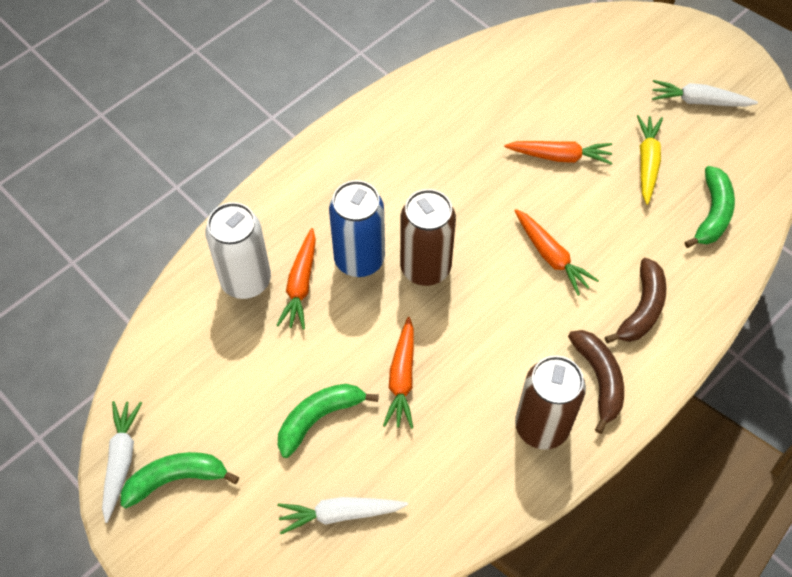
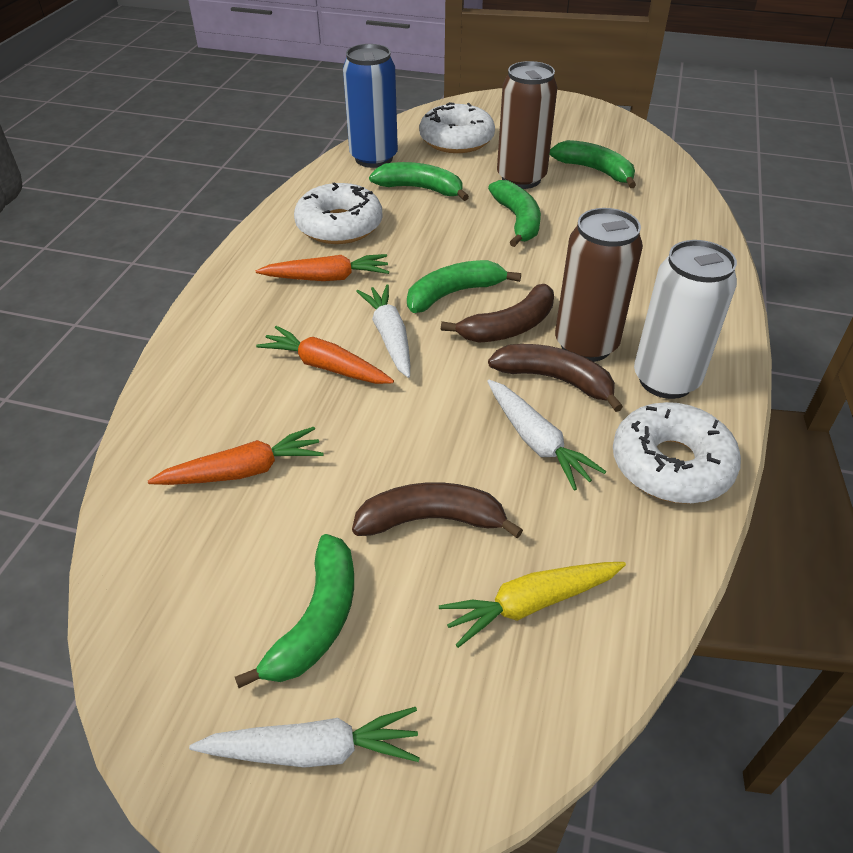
brown banana: 2 -> 3
green banana: 3 -> 5
orange carrot: 4 -> 3
white donut: 0 -> 3

